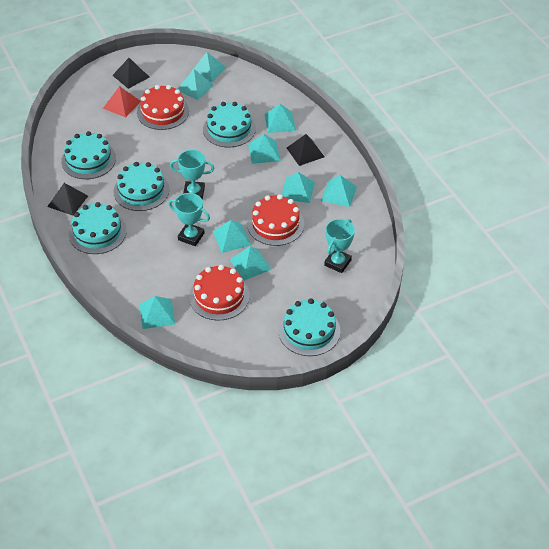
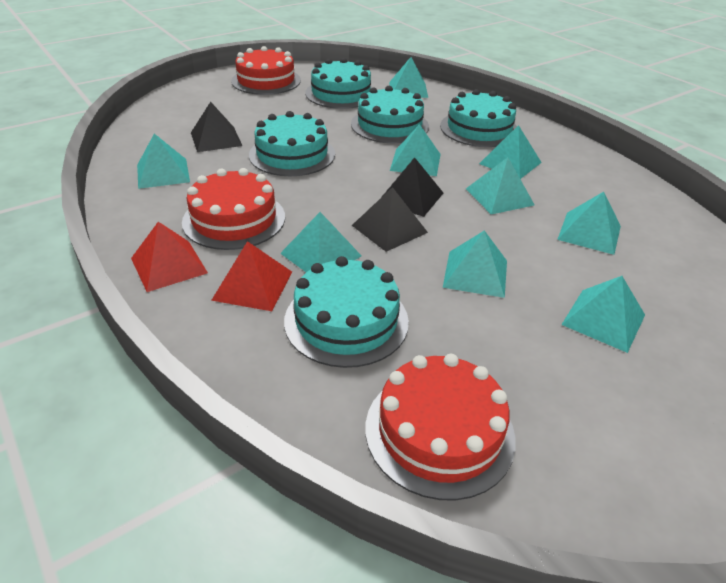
red pyramid: 1 -> 2
turquoise trophy: 3 -> 0

